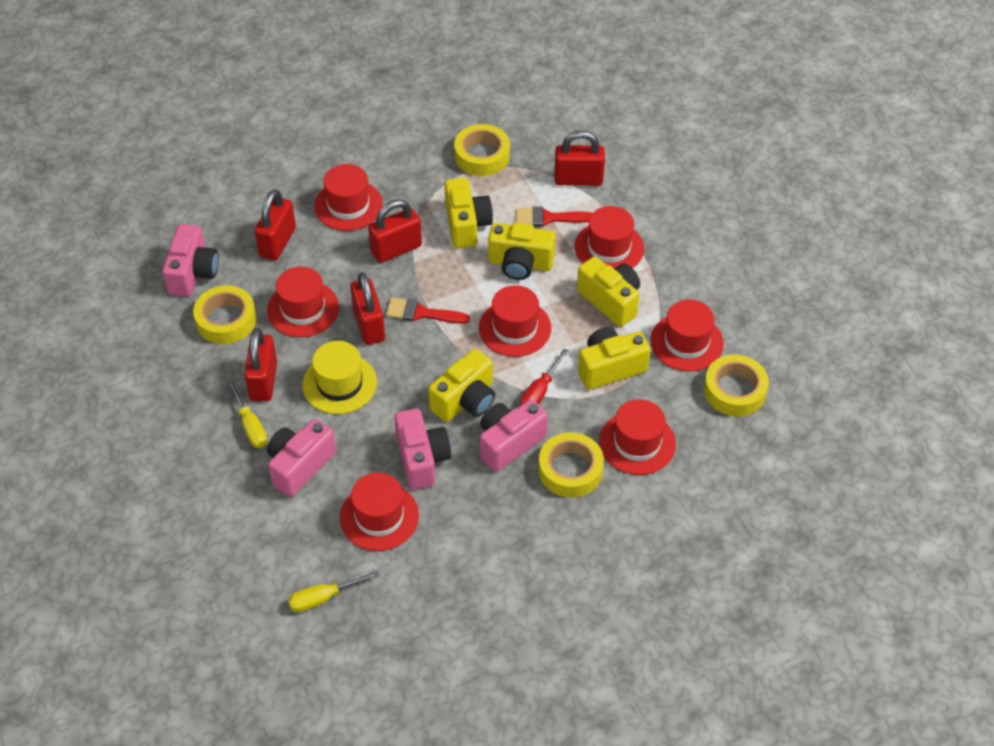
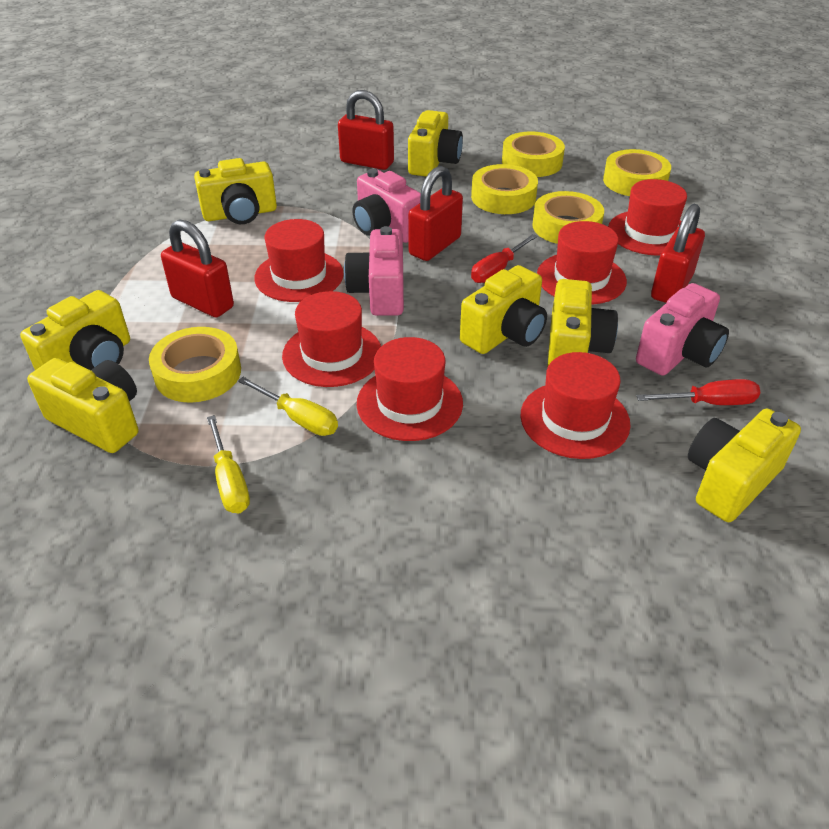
pink camera: 4 -> 3
red brush: 2 -> 0
red hat: 7 -> 6
red padlock: 5 -> 4
red screwdriver: 1 -> 2
yellow camera: 5 -> 7
yellow hat: 1 -> 0
yellow tape: 4 -> 5

